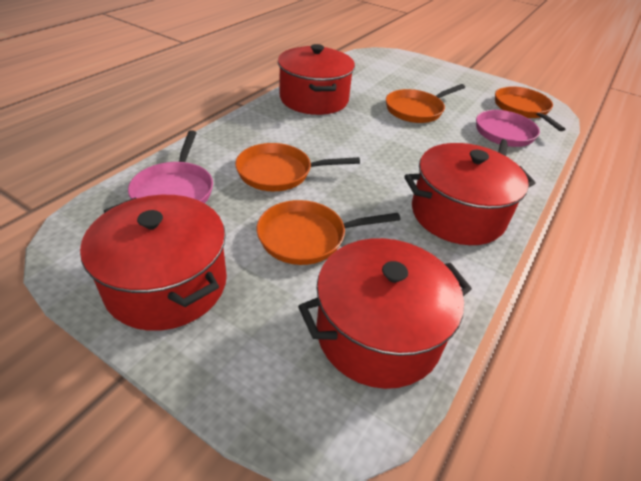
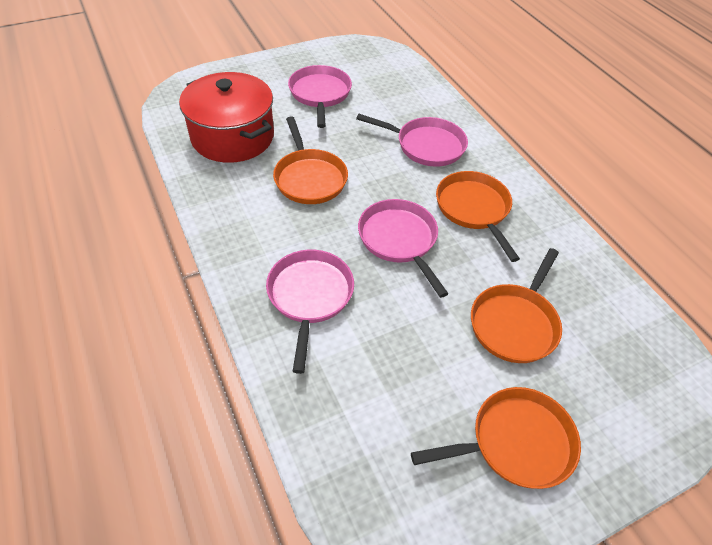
pink pan: 2 -> 4
red pot: 4 -> 1

